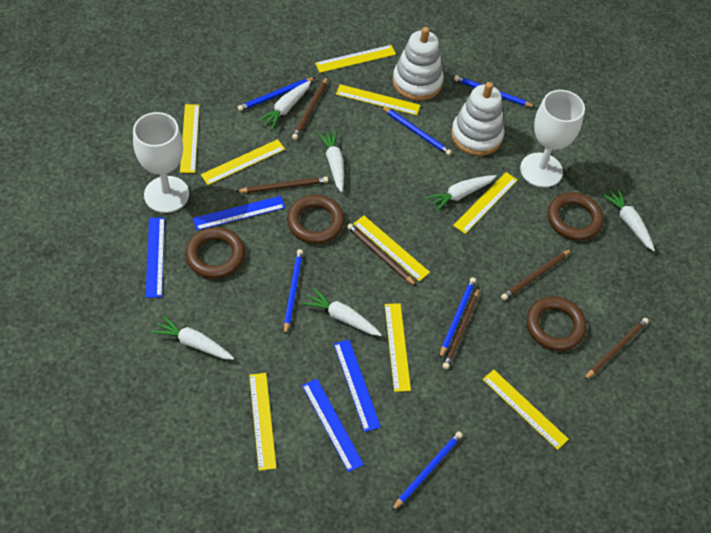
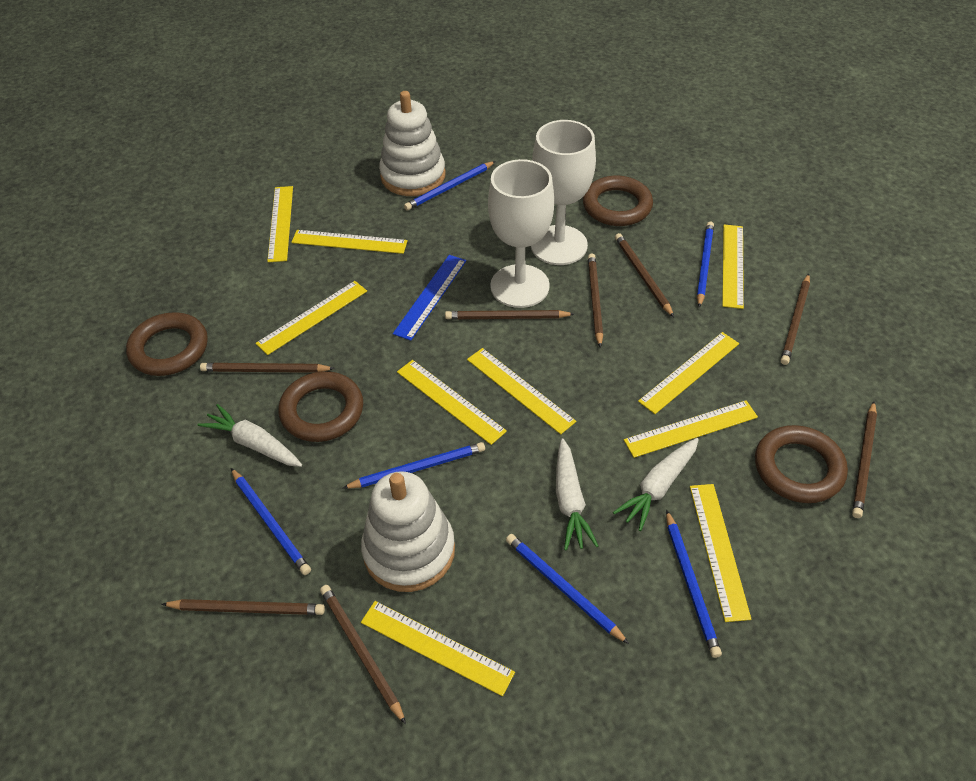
blue ruler: 4 -> 1
brown pencil: 6 -> 8
white carrot: 6 -> 3
yellow ruler: 9 -> 10

